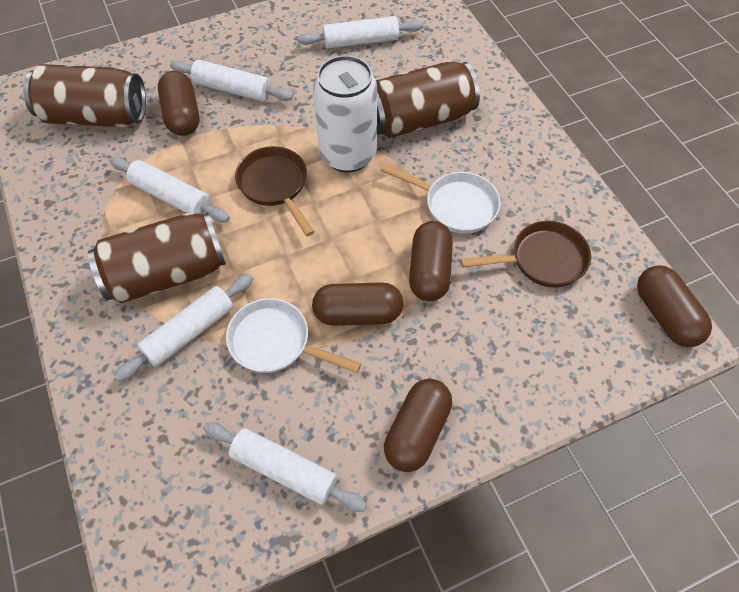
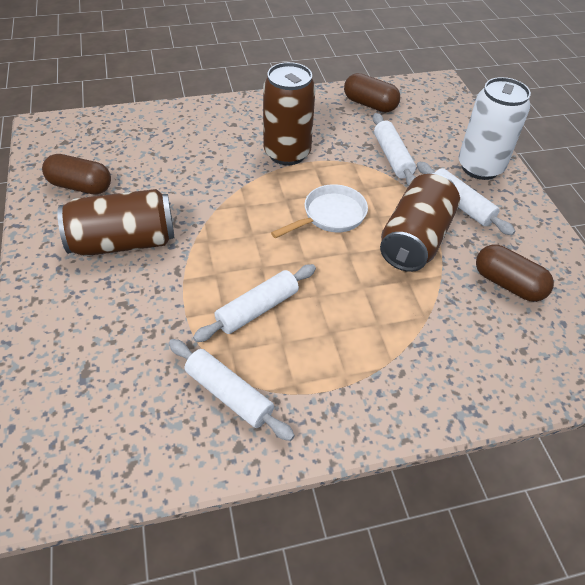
brown capsule: 5 -> 3
brown pan: 2 -> 0
white pan: 2 -> 1
white rolling pin: 5 -> 4

